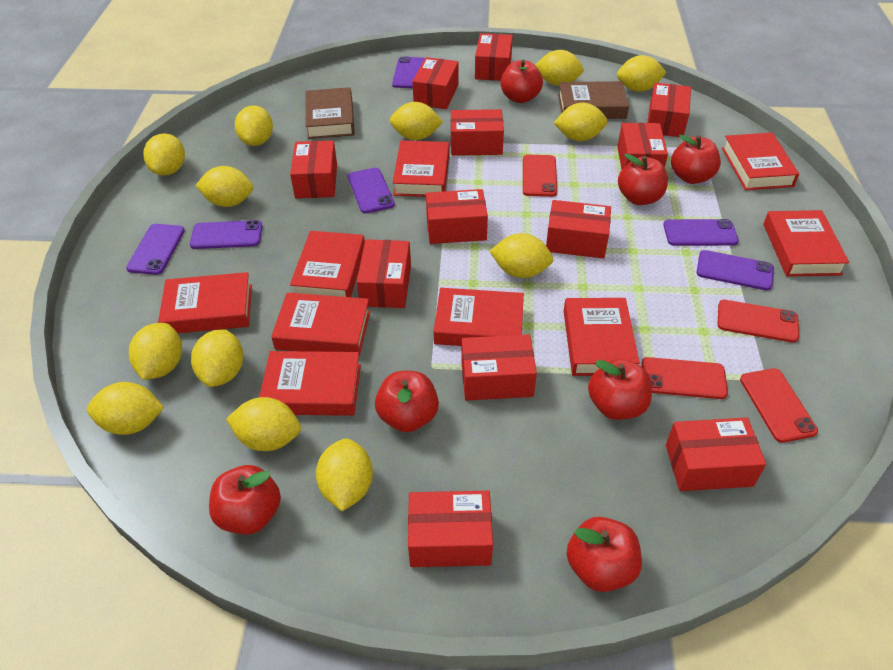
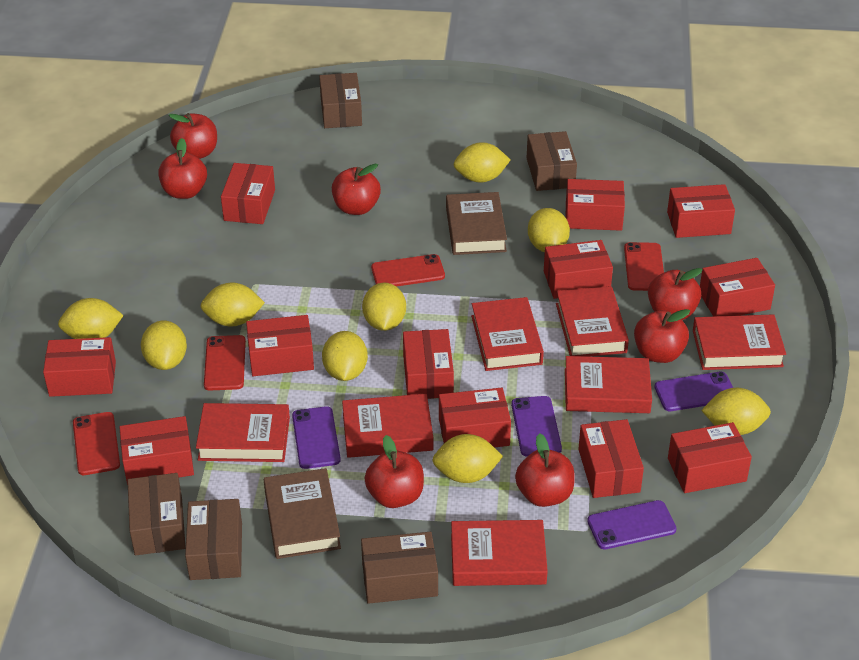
brown box: 0 -> 5
purple phone: 6 -> 4
red book: 9 -> 7
yellow lemon: 13 -> 9

